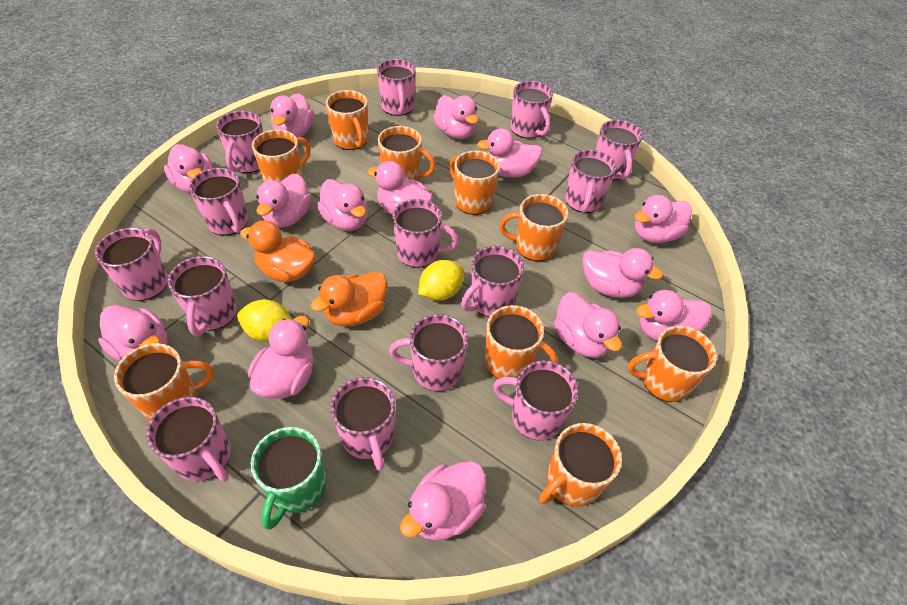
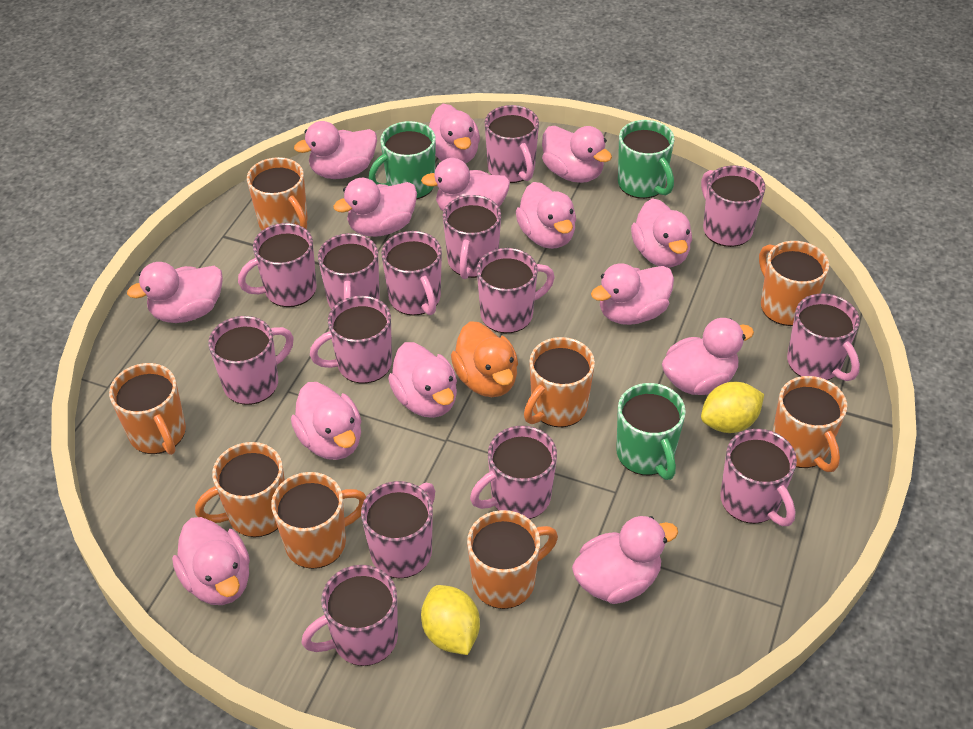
green mug: 1 -> 3
orange duck: 2 -> 1
orange mug: 9 -> 8

